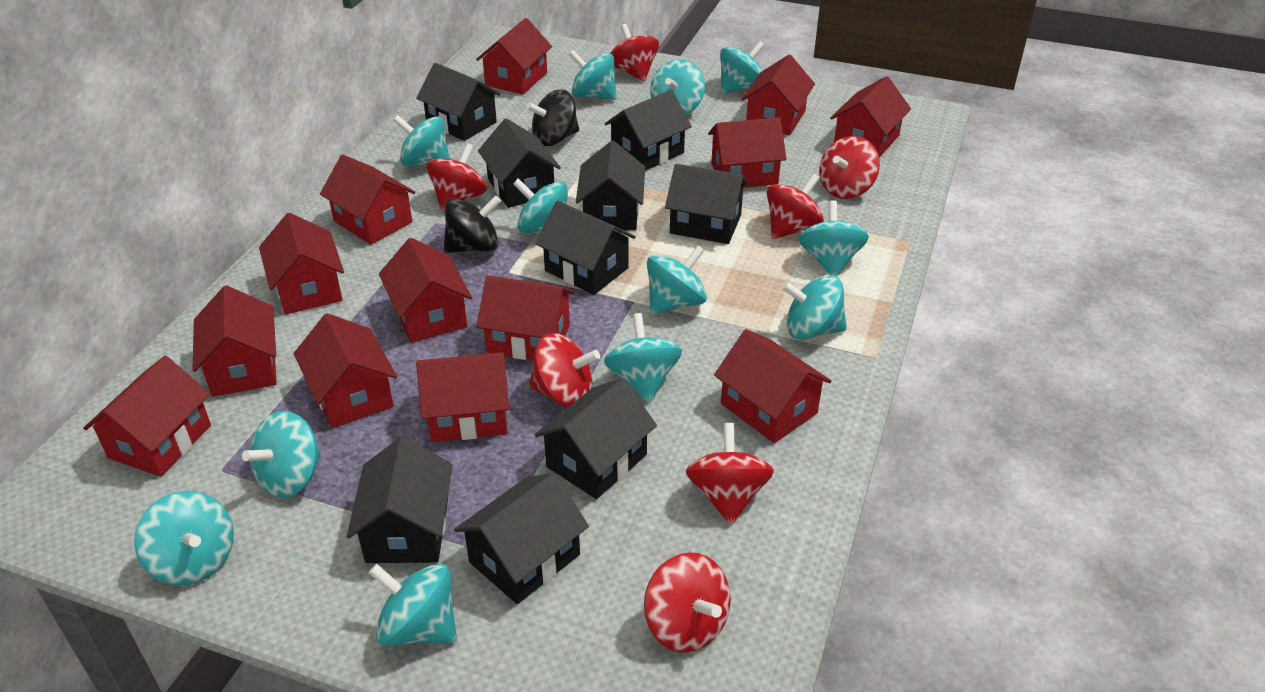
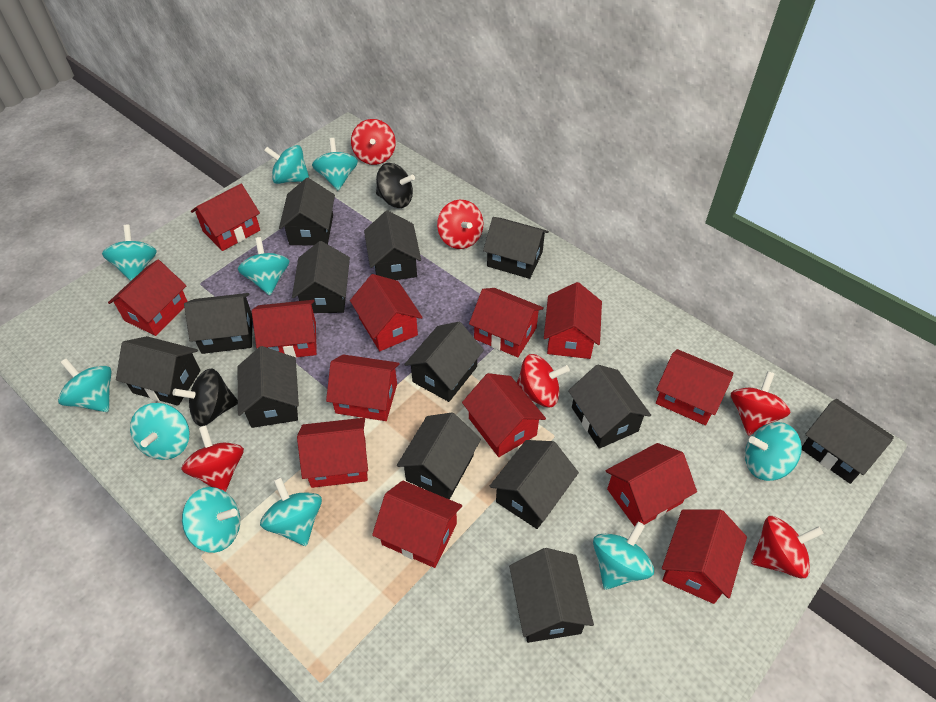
black house: 9 -> 13
red spinning top: 7 -> 6
turquoise spinning top: 12 -> 10

